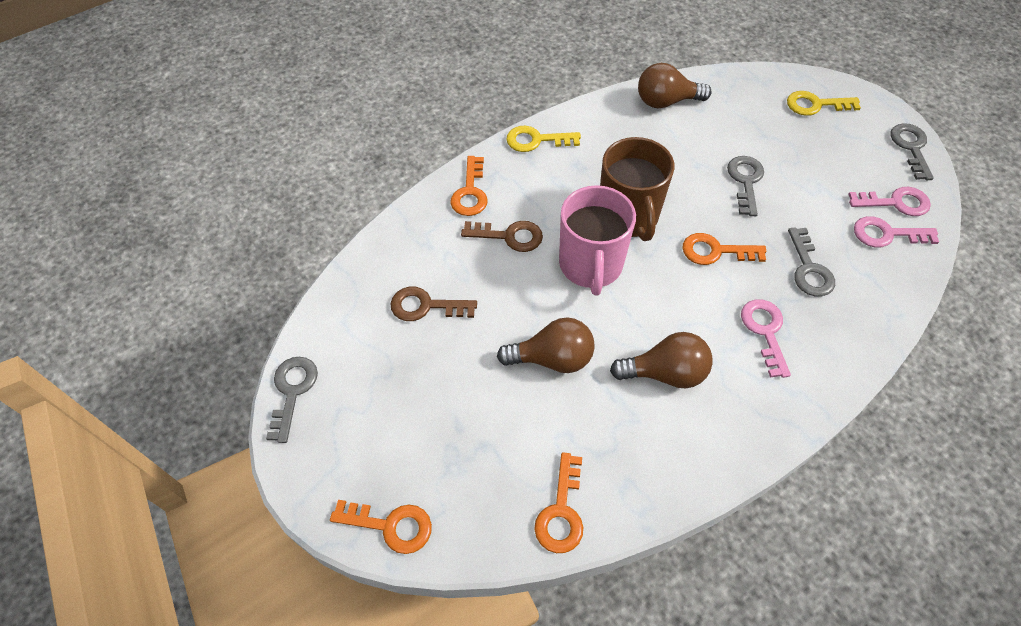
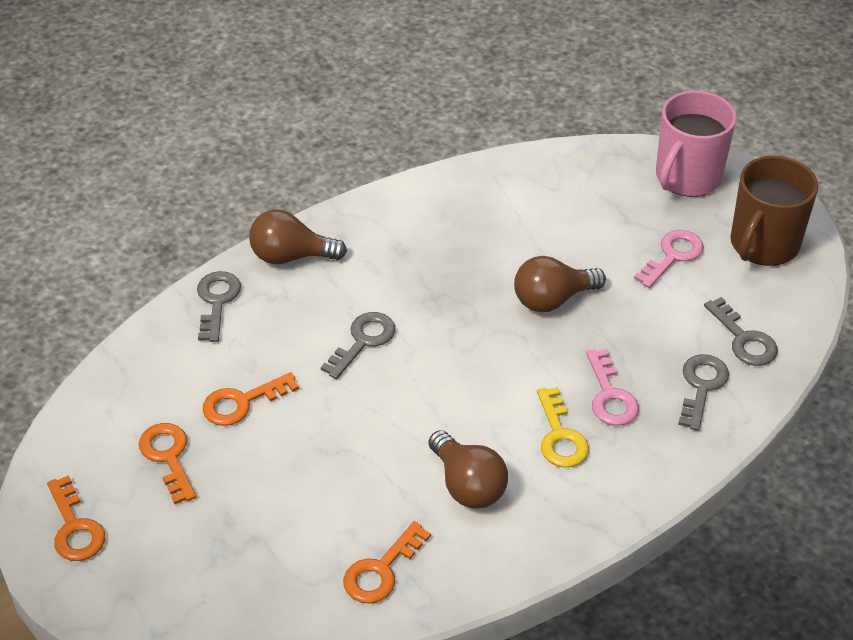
brown key: 2 -> 0
pink key: 3 -> 2
yellow key: 2 -> 1

